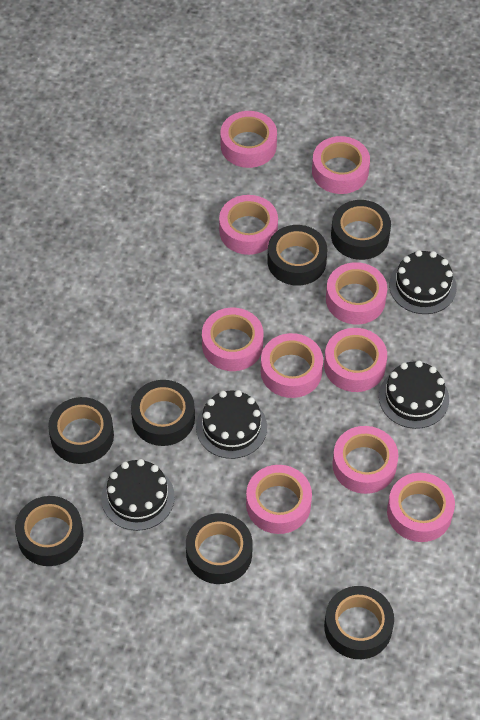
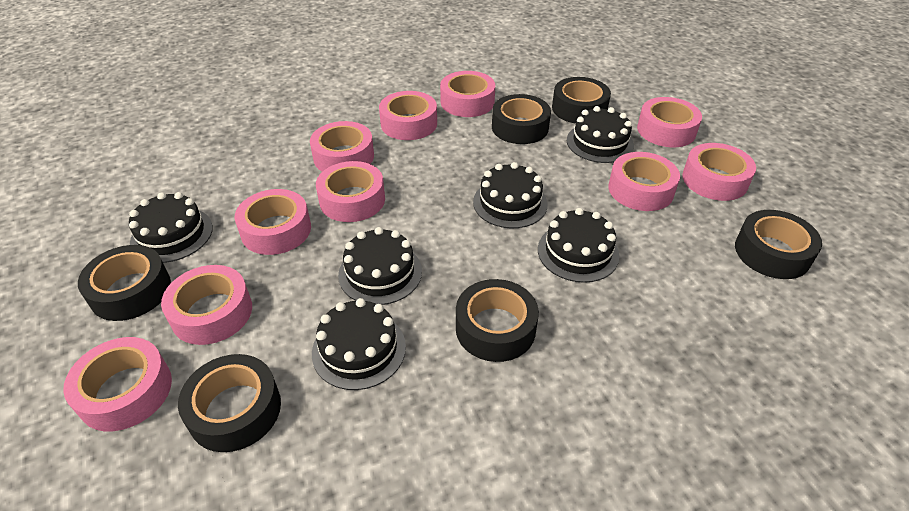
black cake: 4 -> 6
black tape: 7 -> 6

